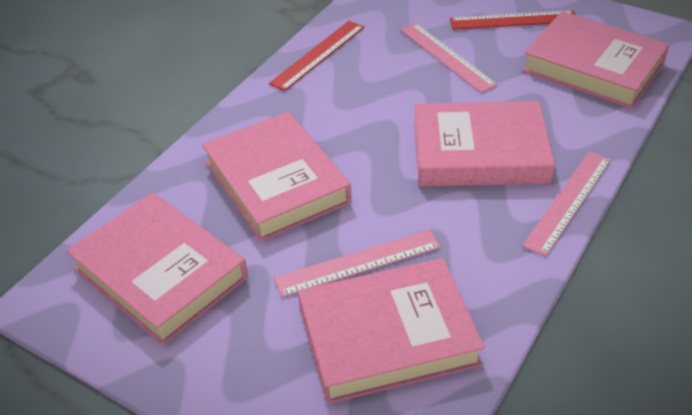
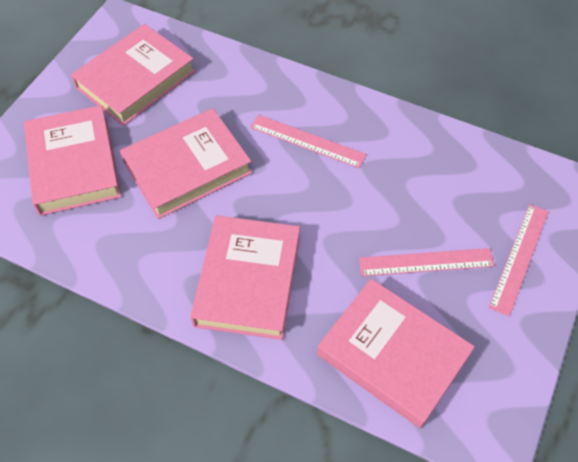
red ruler: 2 -> 0

